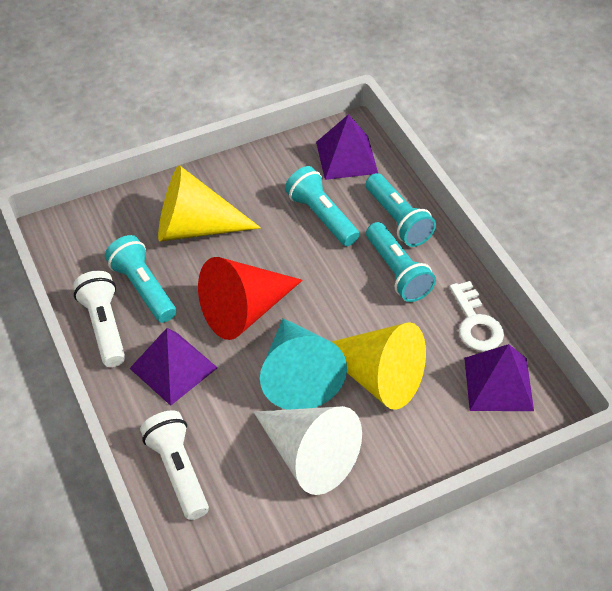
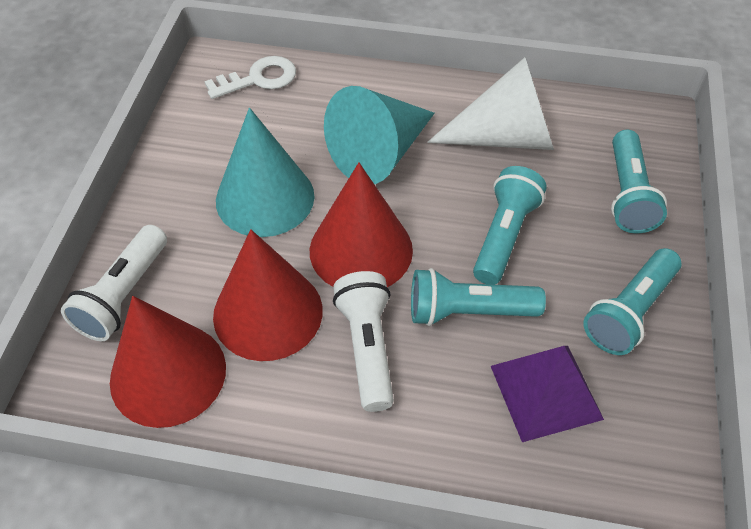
purple pyramid: 3 -> 1
red cone: 1 -> 3
turquoise cone: 1 -> 2
yellow cone: 2 -> 0

